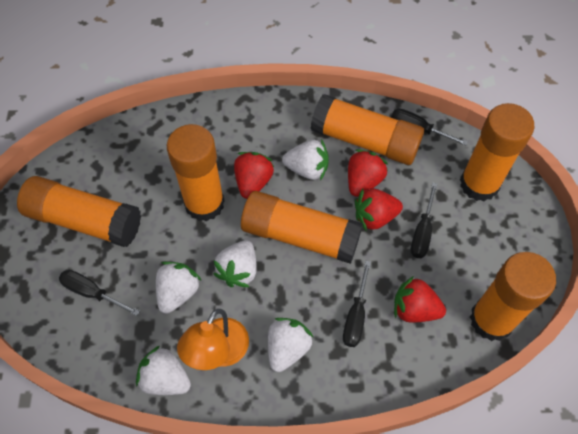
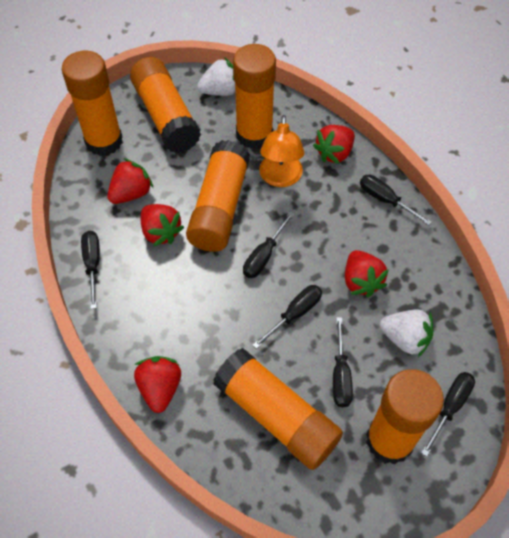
black screwdriver: 4 -> 6
red strawberry: 4 -> 5
white strawberry: 5 -> 2

